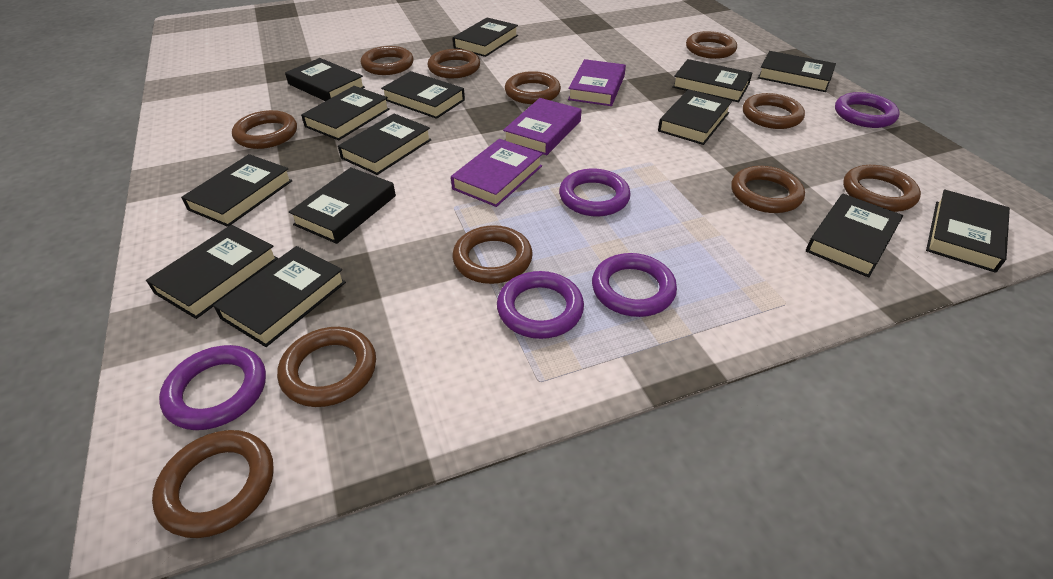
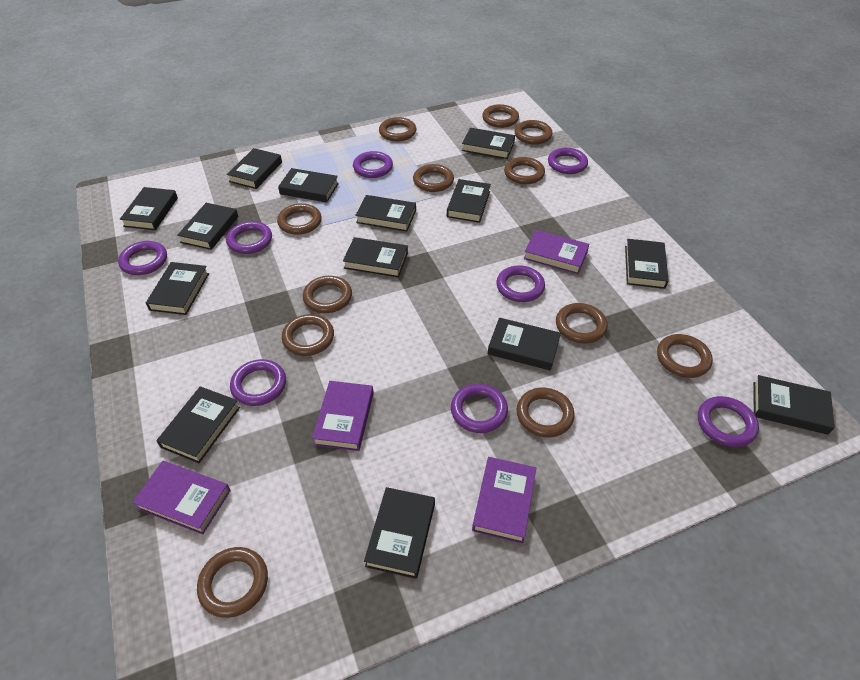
brown ring: 11 -> 12
purple book: 3 -> 4
purple ring: 5 -> 8

